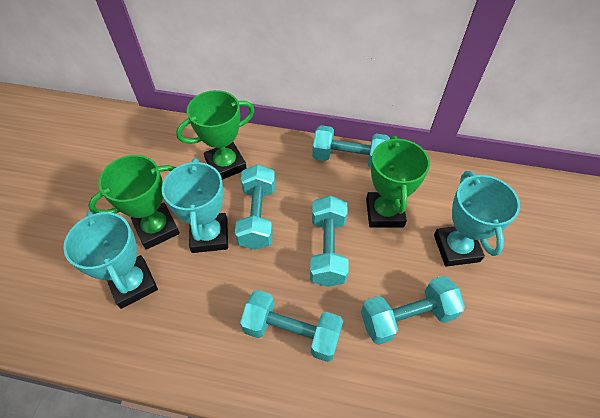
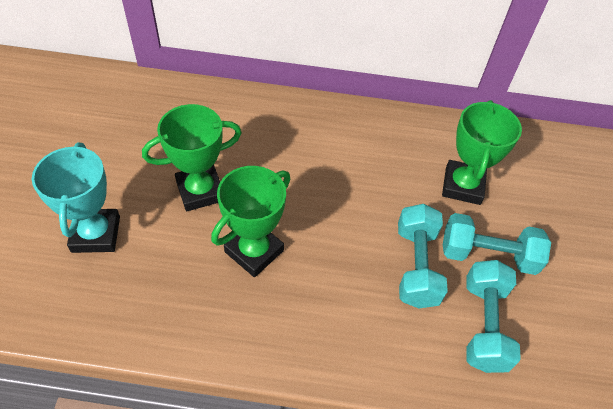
turquoise dumbbell: 5 -> 3
turquoise trophy: 3 -> 1

